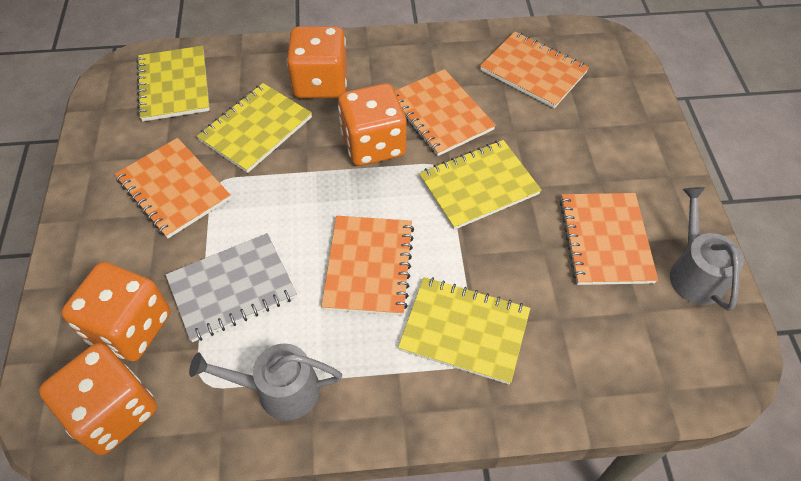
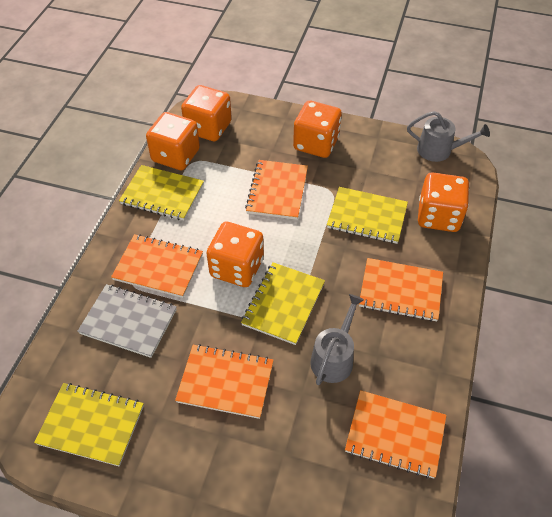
orange dice: 4 -> 5

